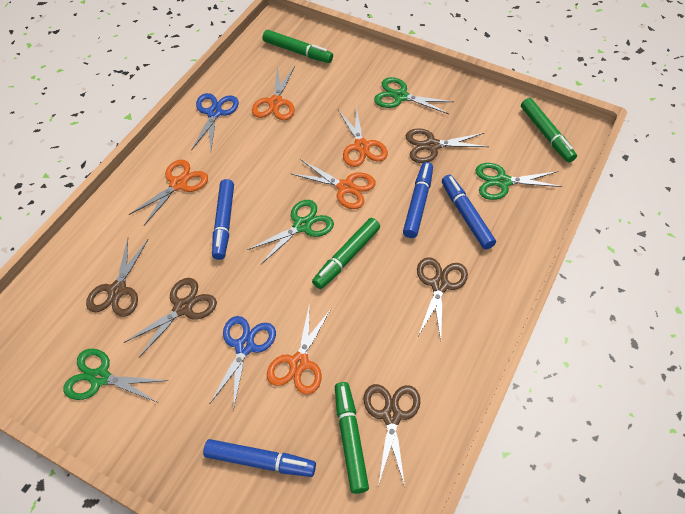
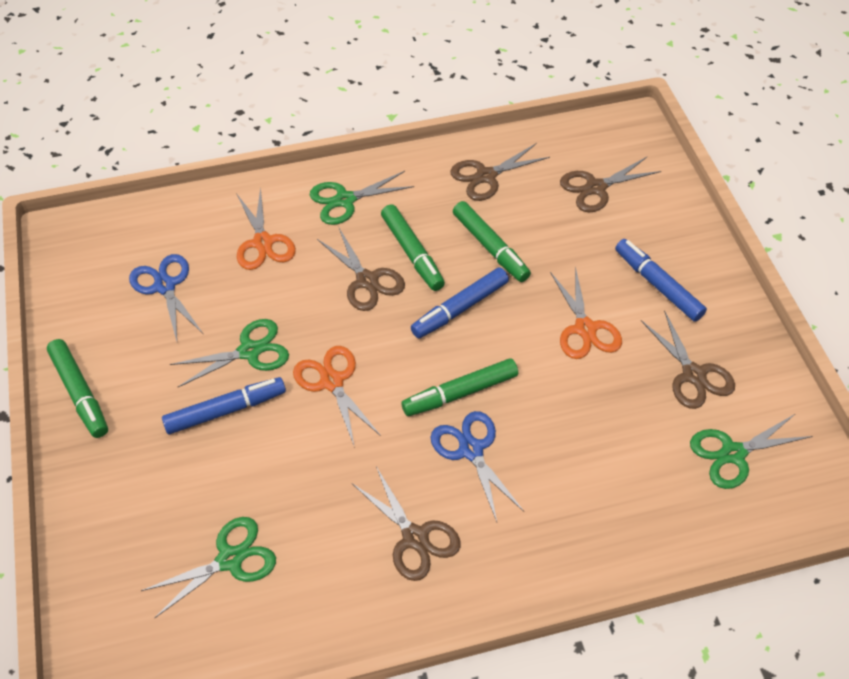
blue marker: 4 -> 3
orange scissors: 5 -> 3

